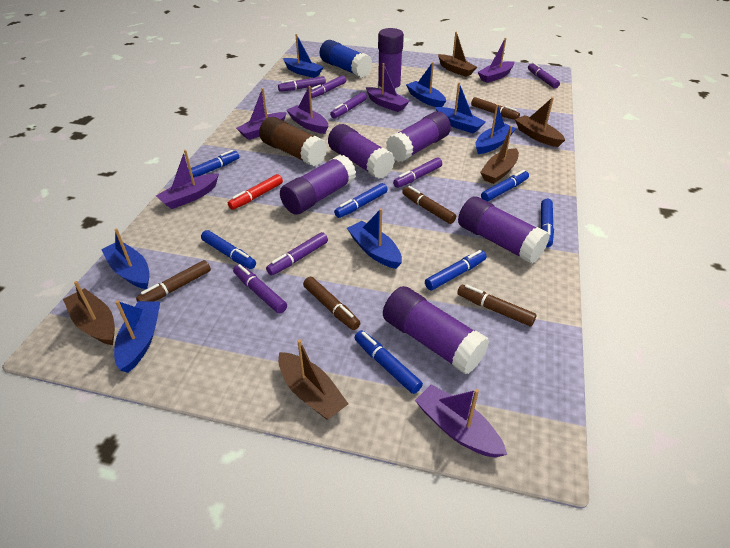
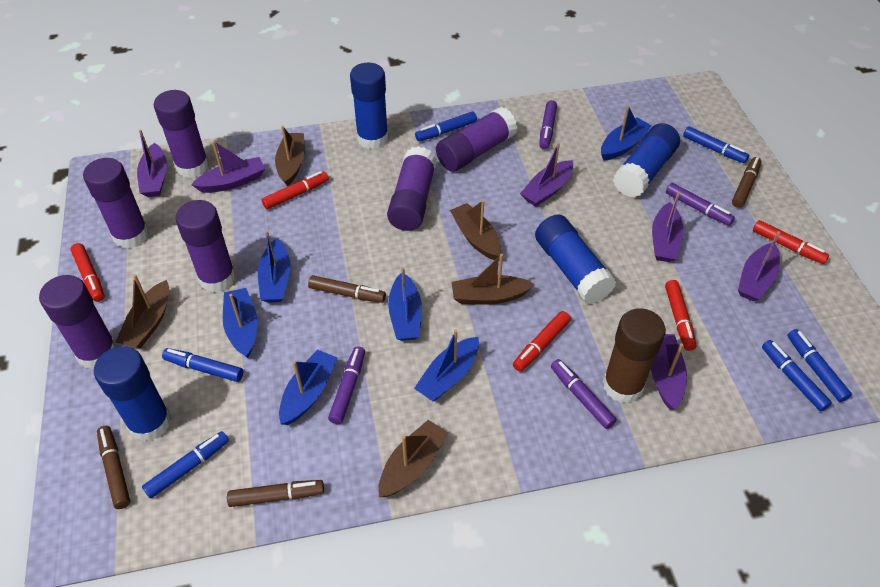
blue boat: 7 -> 6
blue glue stick: 1 -> 4
blue marker: 7 -> 6
brown marker: 5 -> 4
purple marker: 7 -> 4
red marker: 1 -> 5

